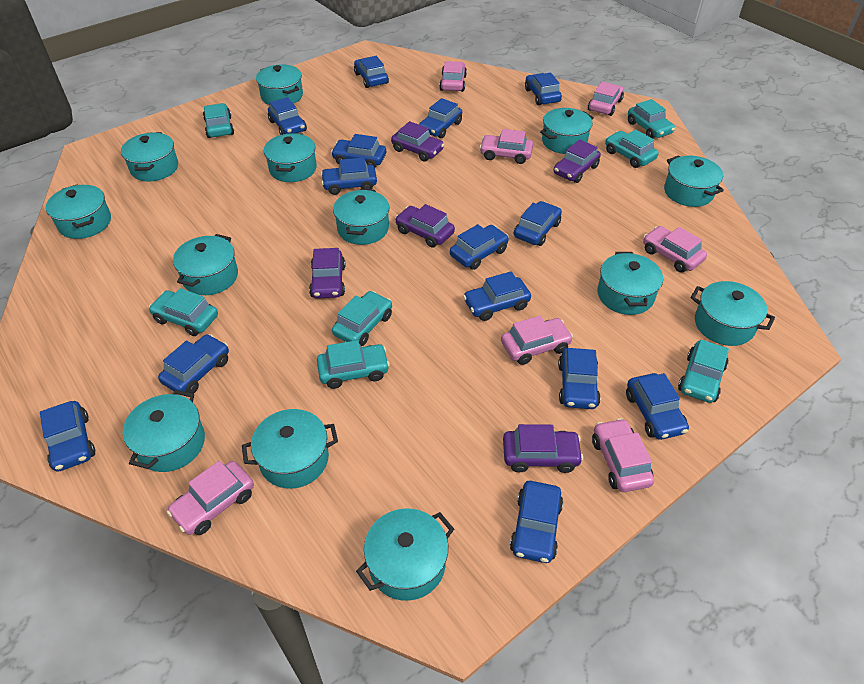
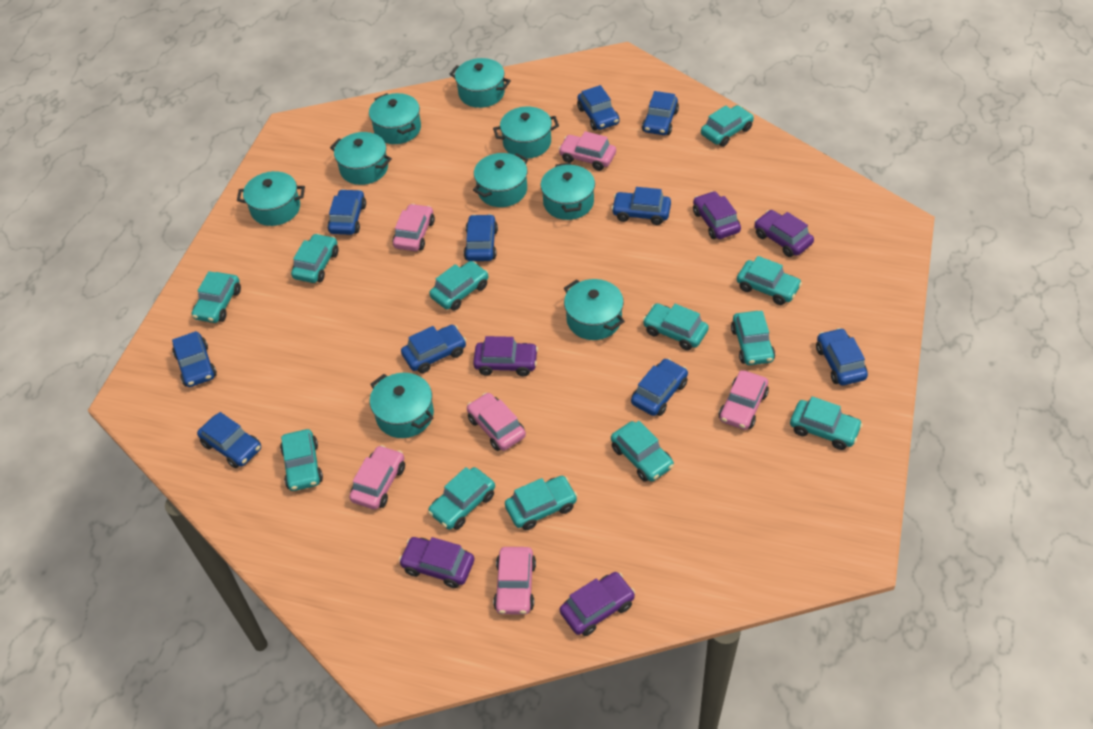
blue car: 14 -> 10
pink car: 7 -> 6
turquoise car: 7 -> 12
turquoise pot: 13 -> 9

